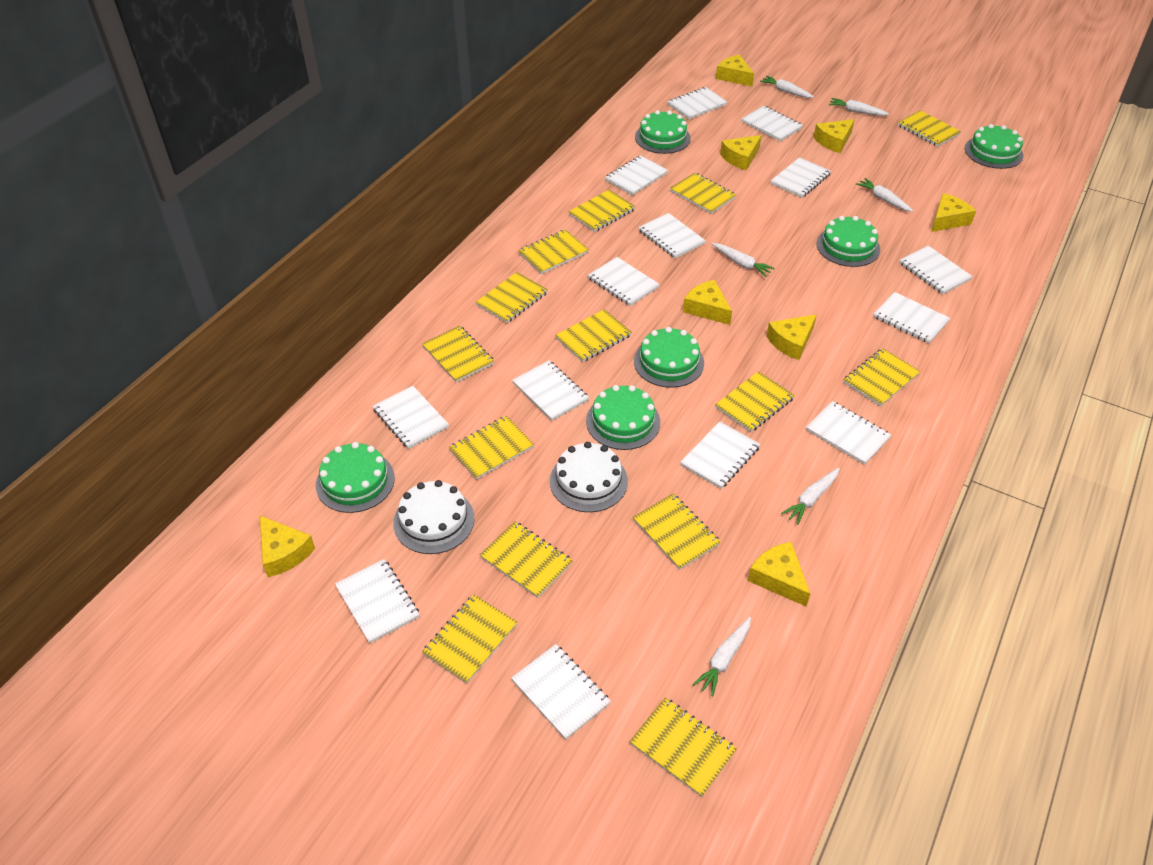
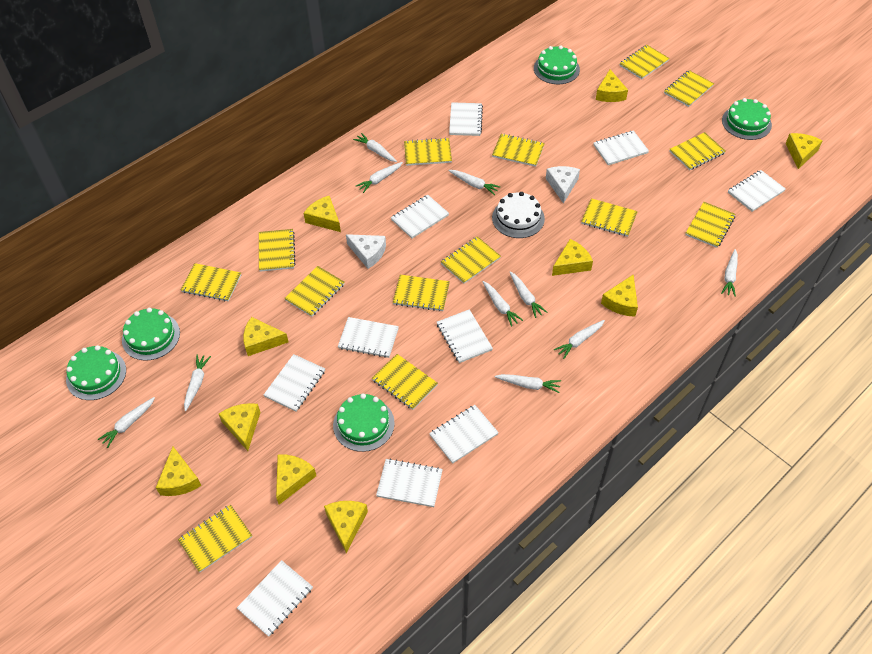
green cake: 6 -> 5
white cake: 2 -> 1
white carrot: 6 -> 10
white cheese: 0 -> 2
white notebook: 14 -> 10
yellow cheese: 8 -> 10

